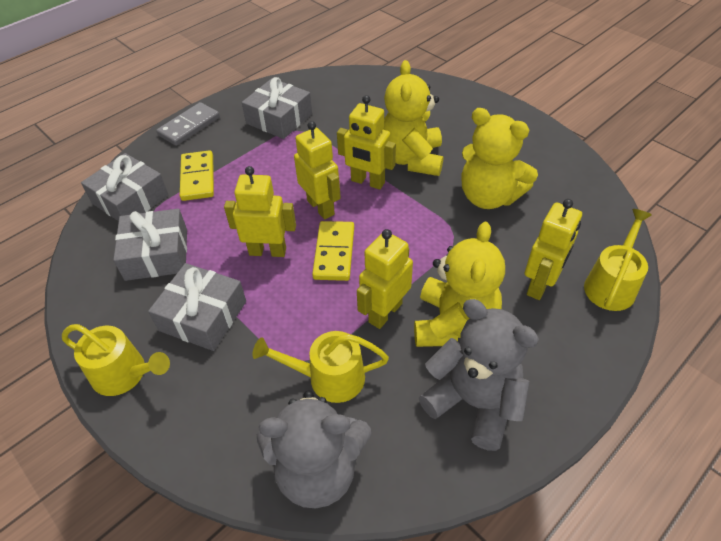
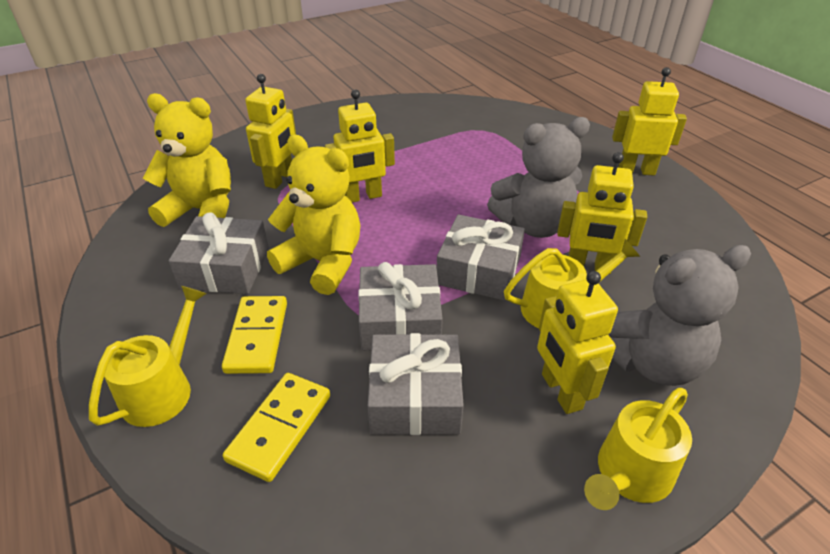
grey domino: 1 -> 0
yellow teddy bear: 3 -> 2

